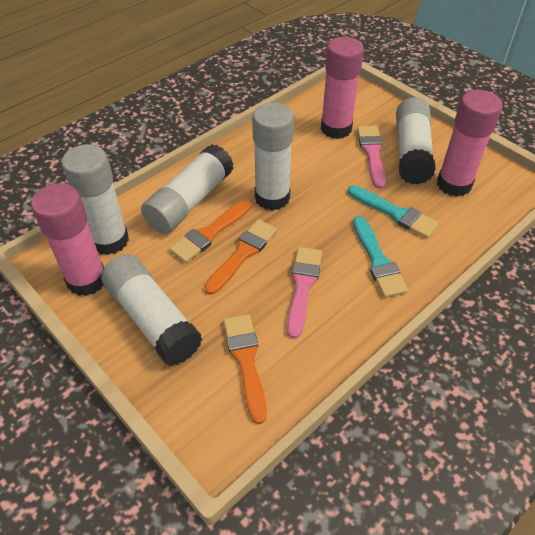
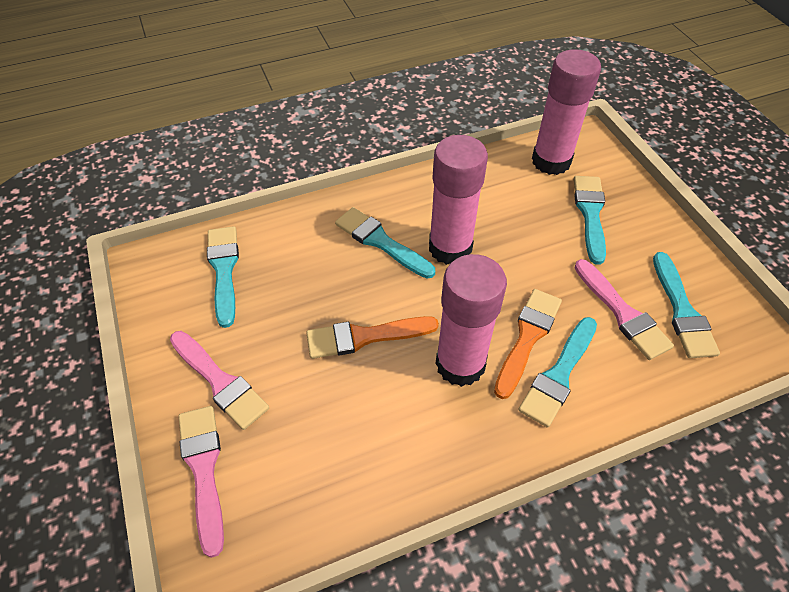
orange brush: 3 -> 2
pink brush: 2 -> 3
turquoise brush: 2 -> 5
white glue stick: 5 -> 0

